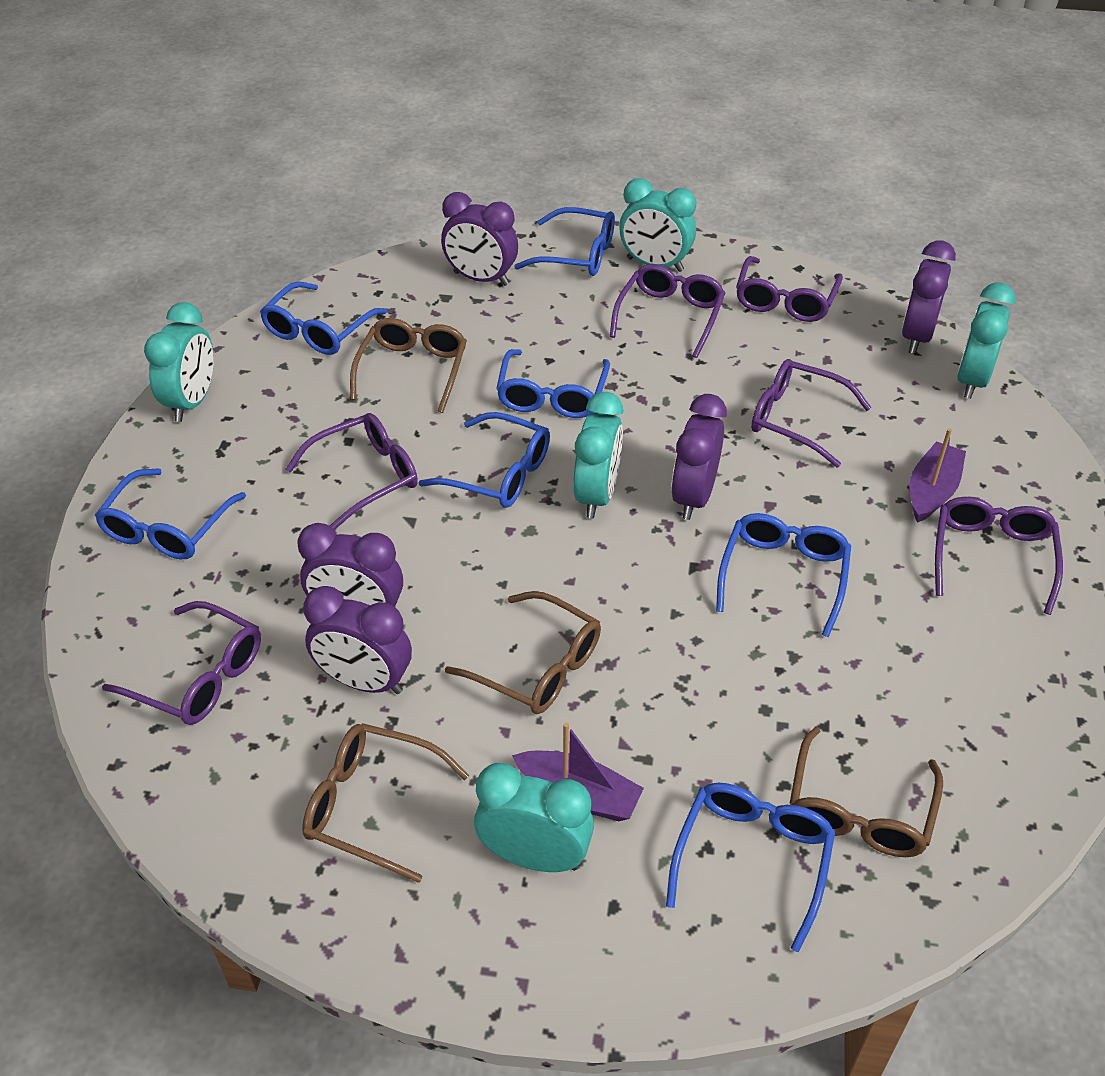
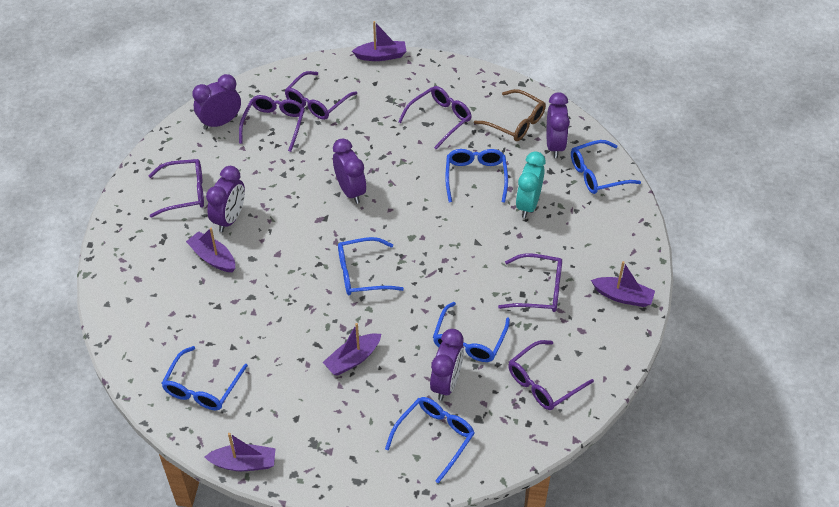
blue glasses: 7 -> 6
brown glasses: 4 -> 1
purple boat: 2 -> 5
turquoise clock: 5 -> 1

